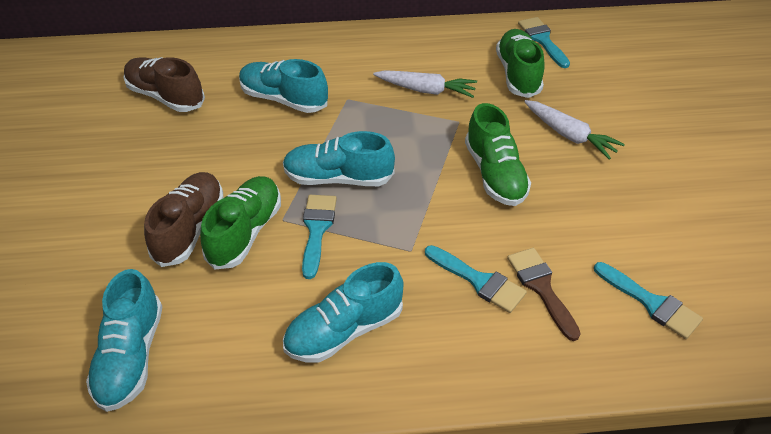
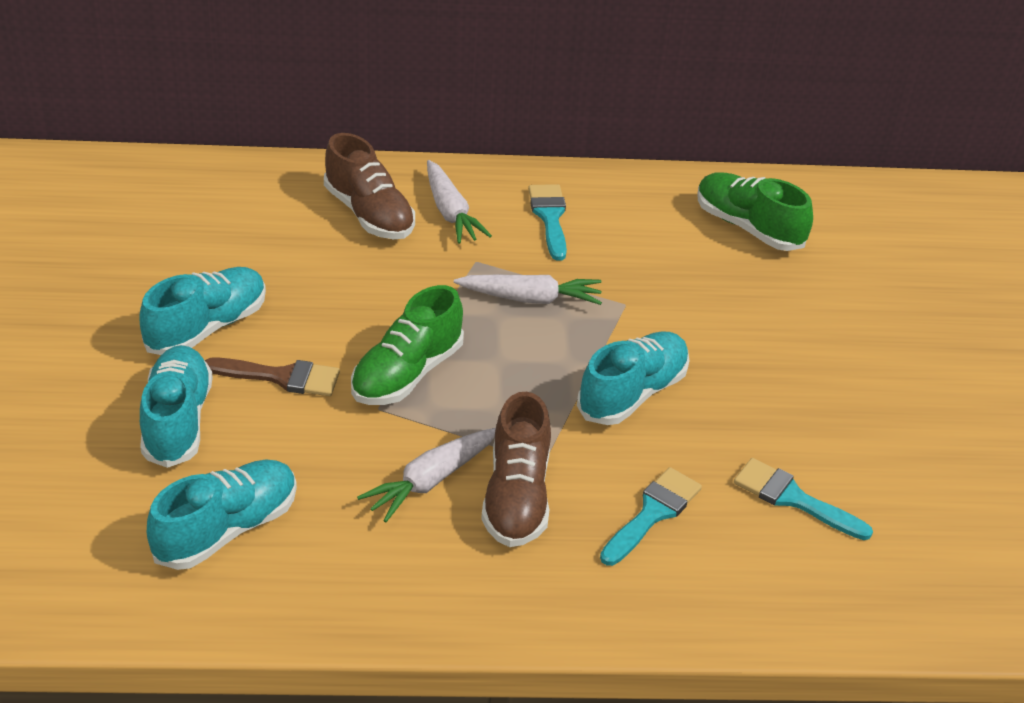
green shoe: 3 -> 2
turquoise brush: 4 -> 3
white carrot: 2 -> 3

